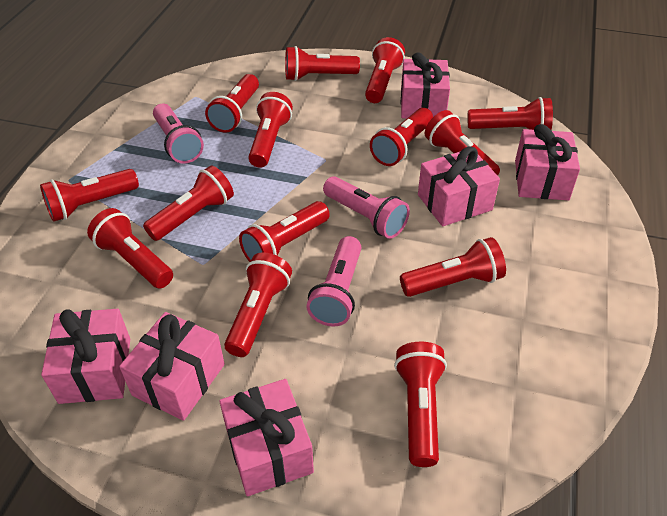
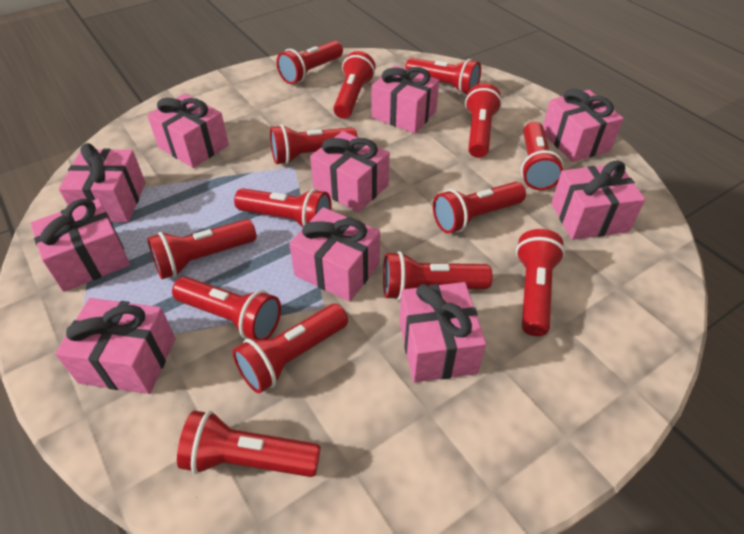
pink flashlight: 3 -> 0
pink gift: 6 -> 10

